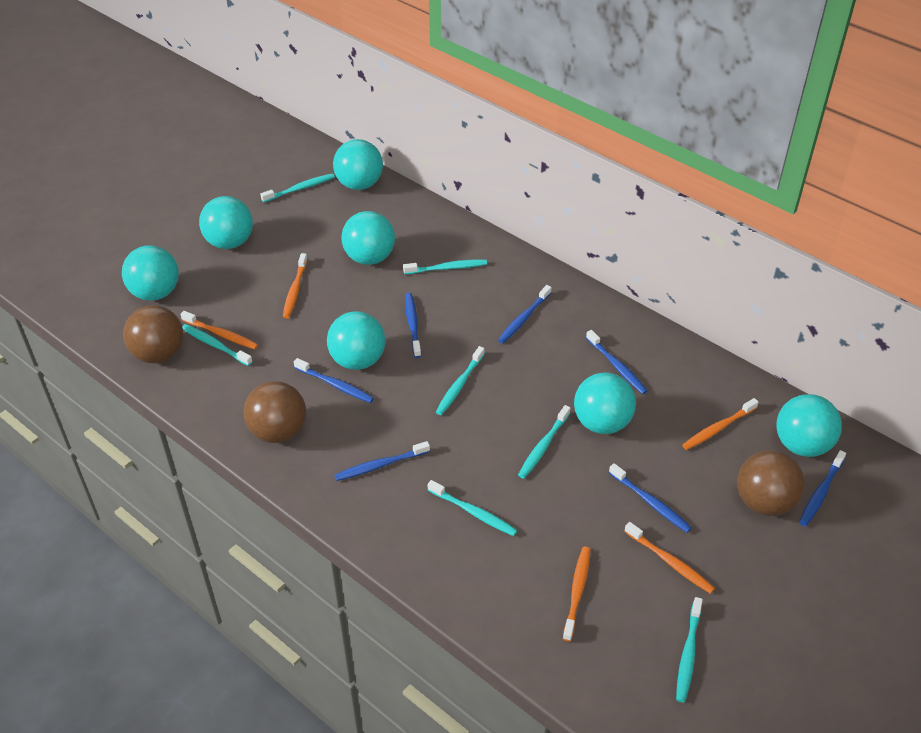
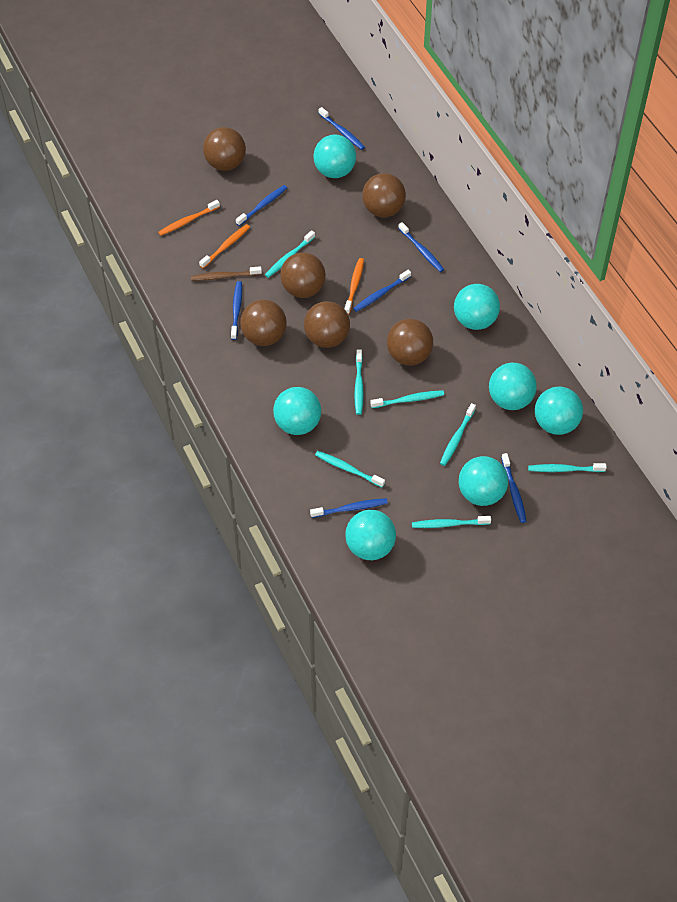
brown ball: 3 -> 6
brown toothbrush: 0 -> 1
orange toothbrush: 5 -> 3

